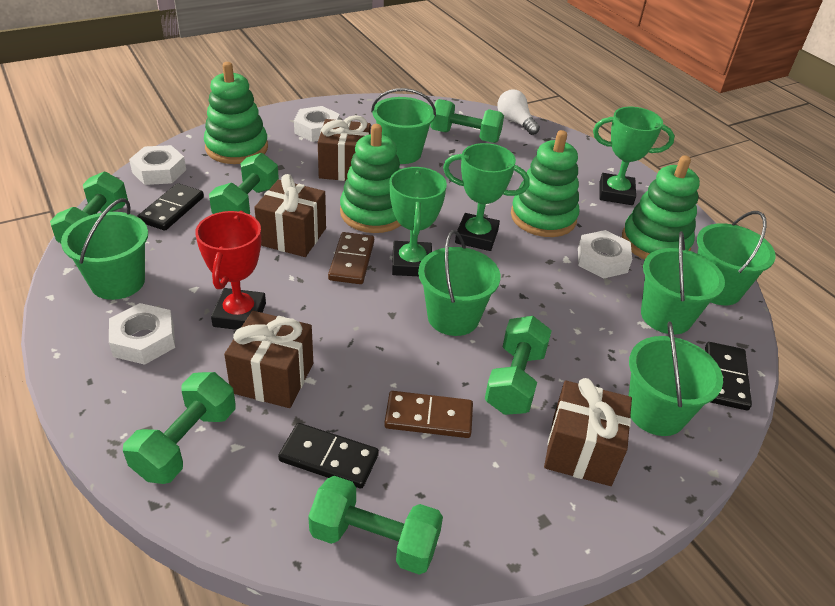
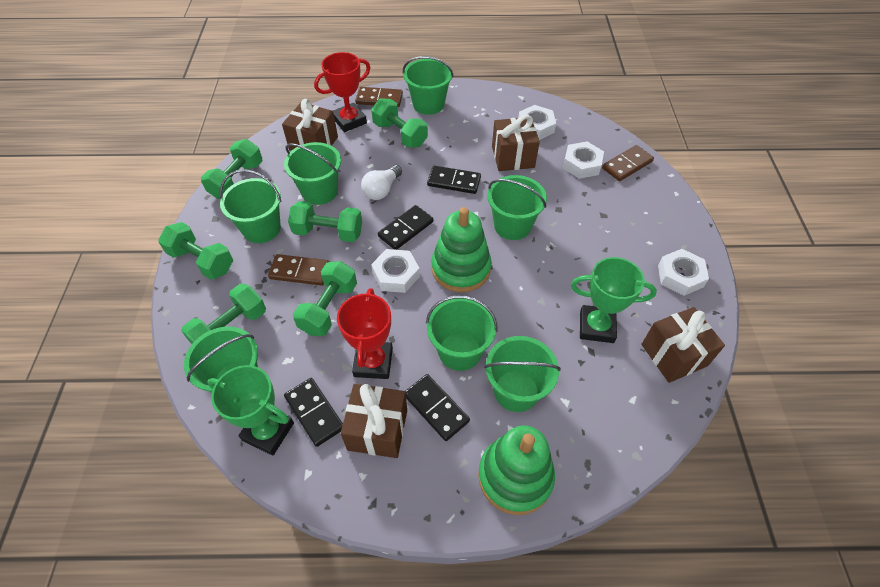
black domino: 3 -> 4
brown domino: 2 -> 3
green bucket: 6 -> 7
green stacking toy: 4 -> 2
green trophy: 3 -> 2
red trophy: 1 -> 2

